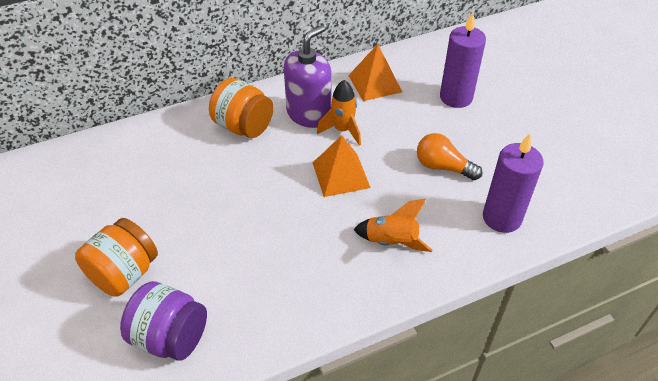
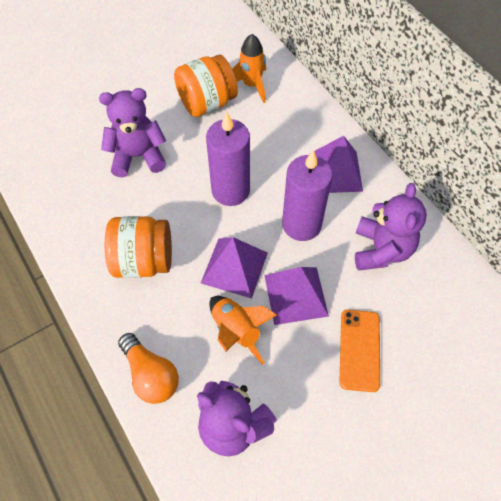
orange phone: 0 -> 1
orange pyramid: 2 -> 0
purple jar: 1 -> 0
purple pyramid: 0 -> 3
purple soap dispenser: 1 -> 0
purple teddy bear: 0 -> 3

